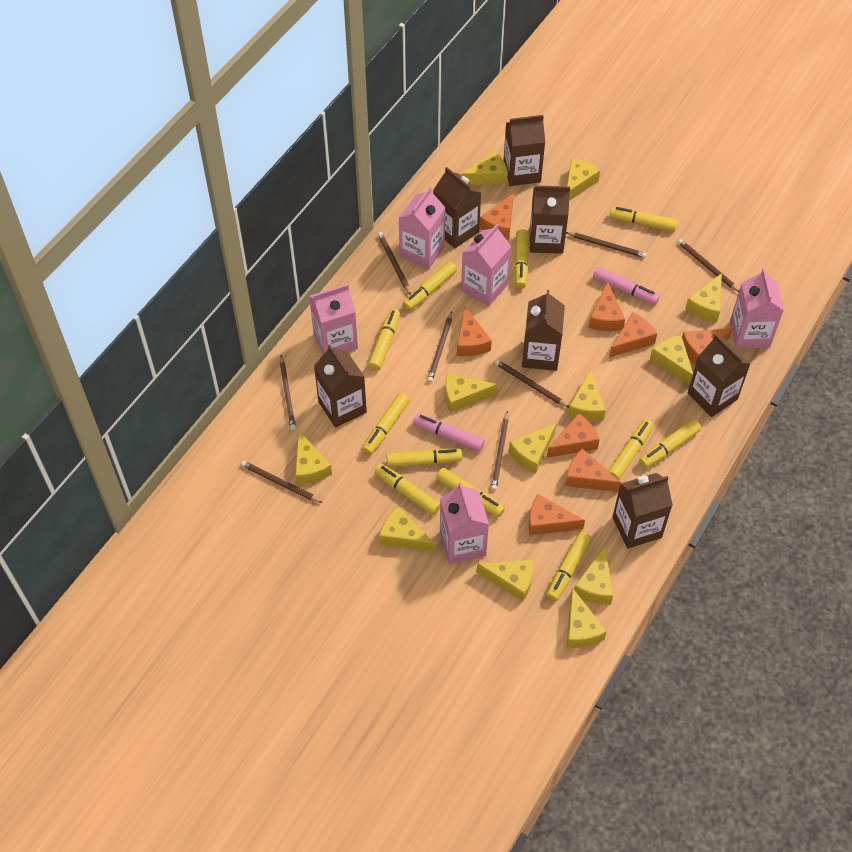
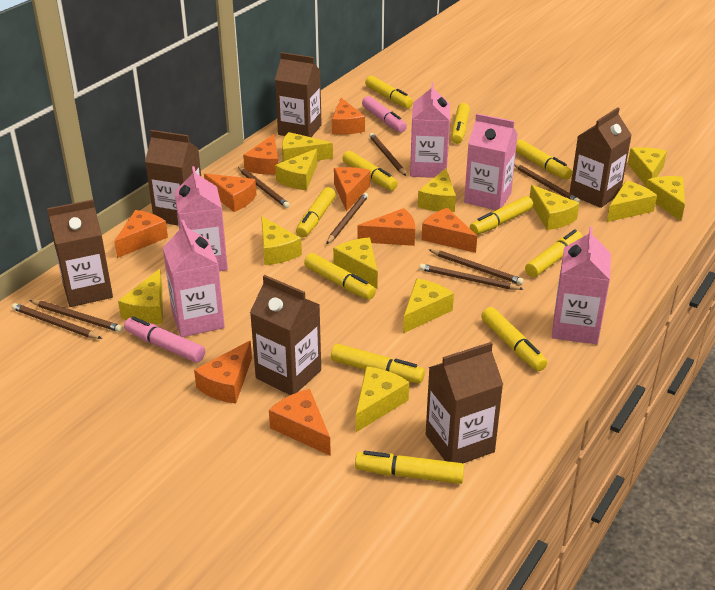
brown carton: 7 -> 6
orange cheese: 8 -> 9

